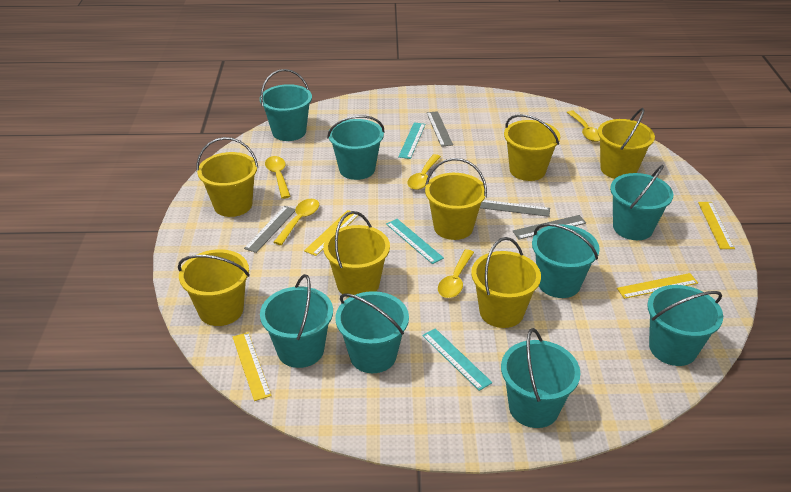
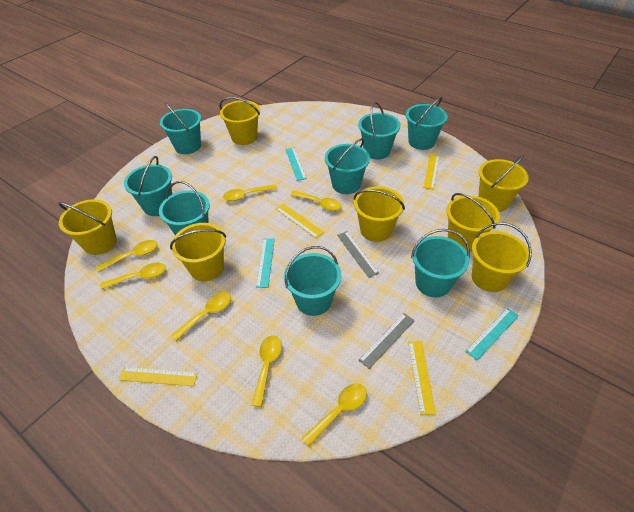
grey ruler: 4 -> 2
yellow spoon: 5 -> 7

